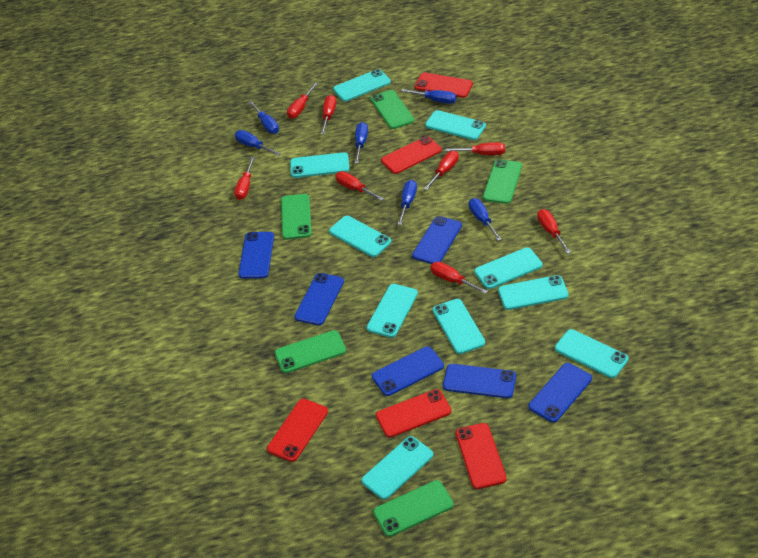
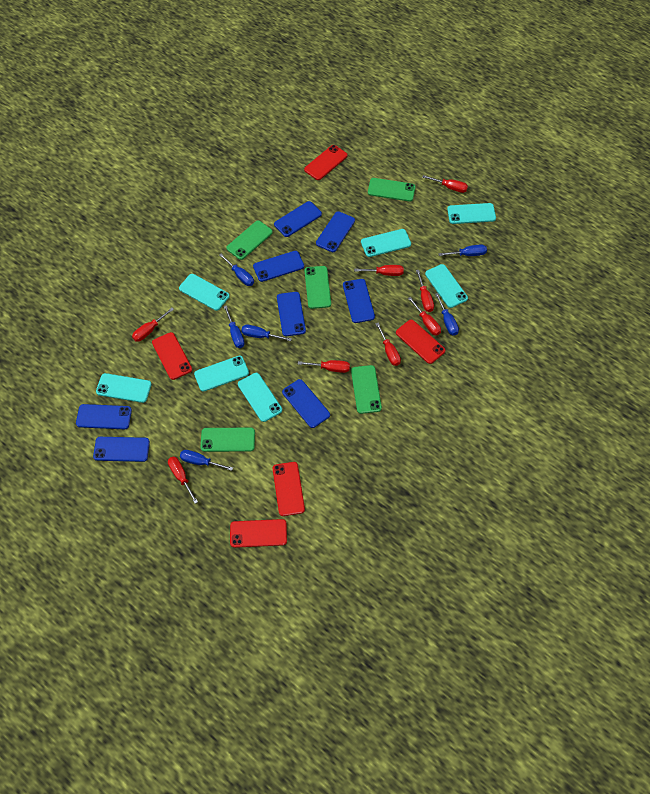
blue phone: 6 -> 8
turquoise phone: 10 -> 7

